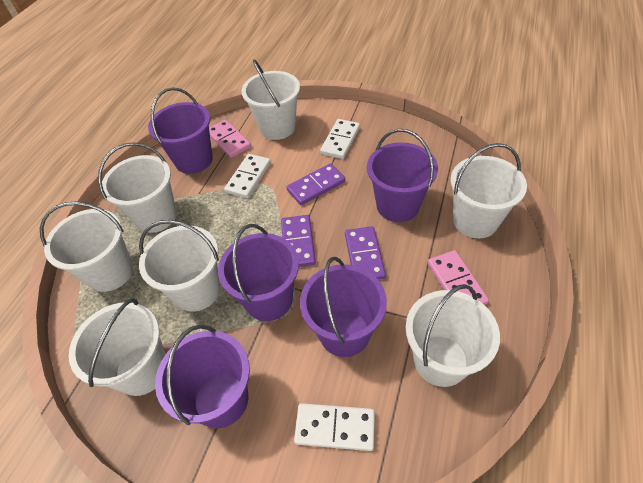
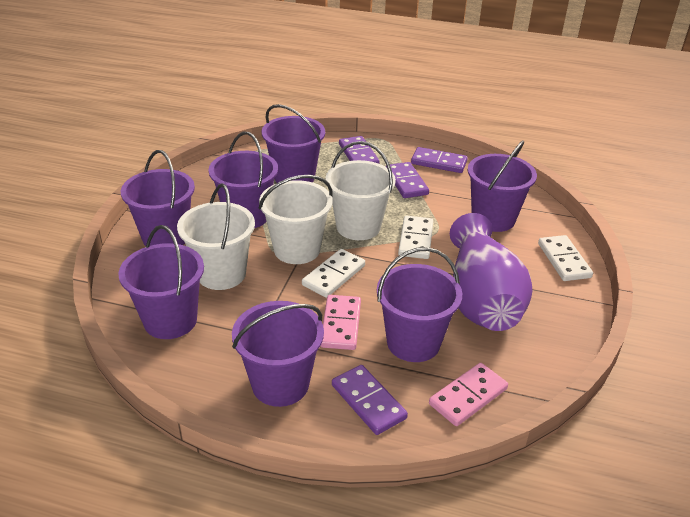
purple bucket: 5 -> 7
purple domino: 3 -> 4
purple vase: 0 -> 1
white bucket: 7 -> 3

